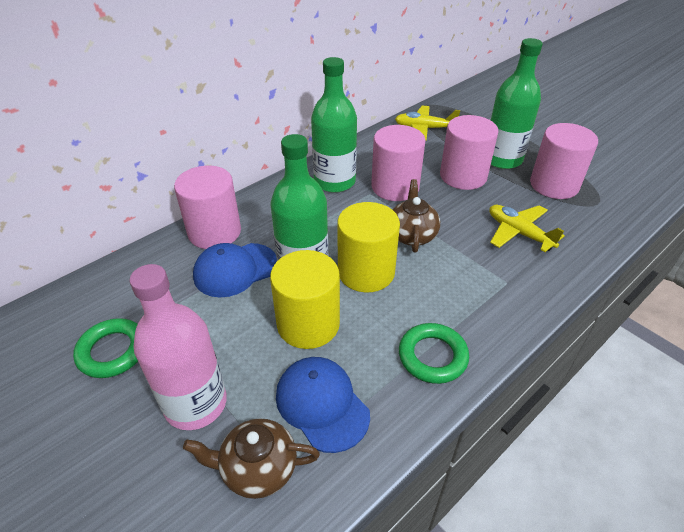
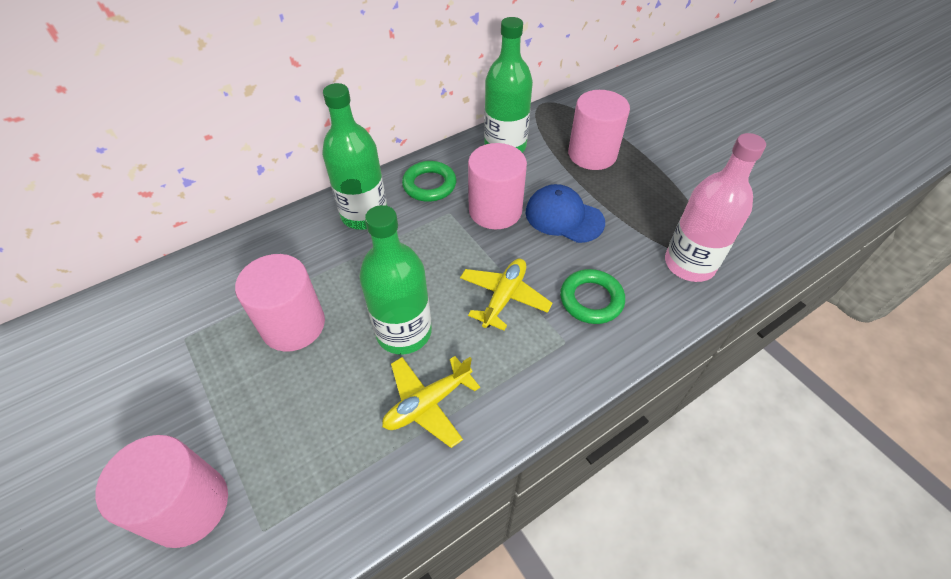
blue cap: 2 -> 1
brown teapot: 2 -> 0
yellow cylinder: 2 -> 0

